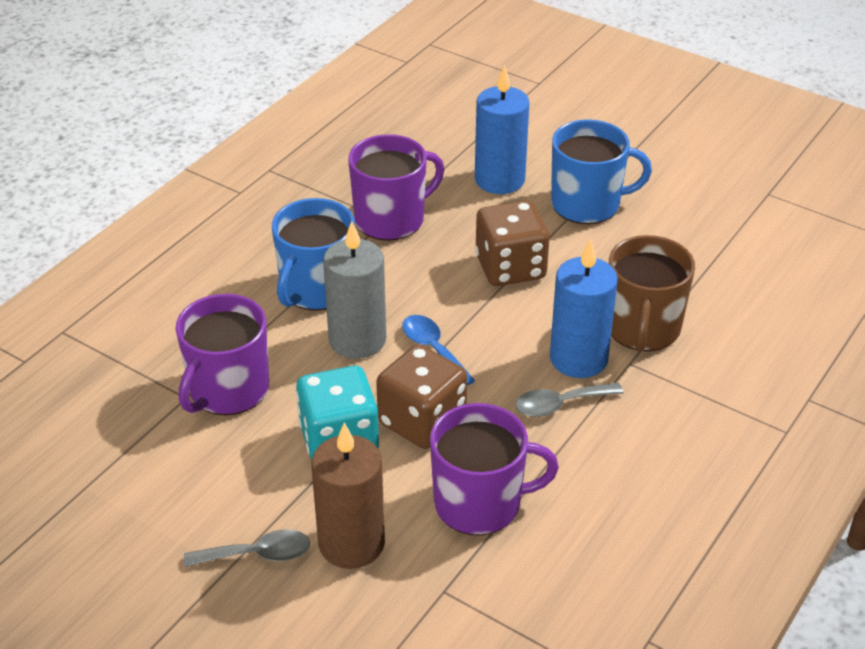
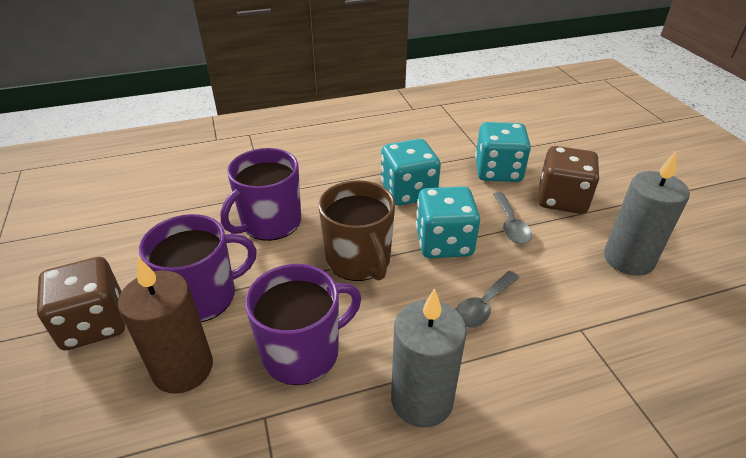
blue candle: 2 -> 0
blue mug: 2 -> 0
blue spoon: 1 -> 0
grey candle: 1 -> 2
turquoise dice: 1 -> 3

